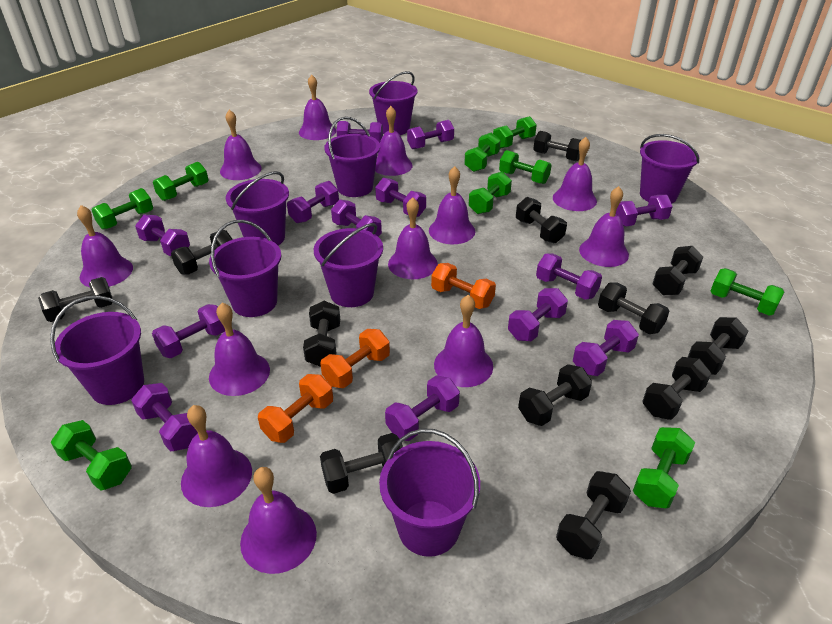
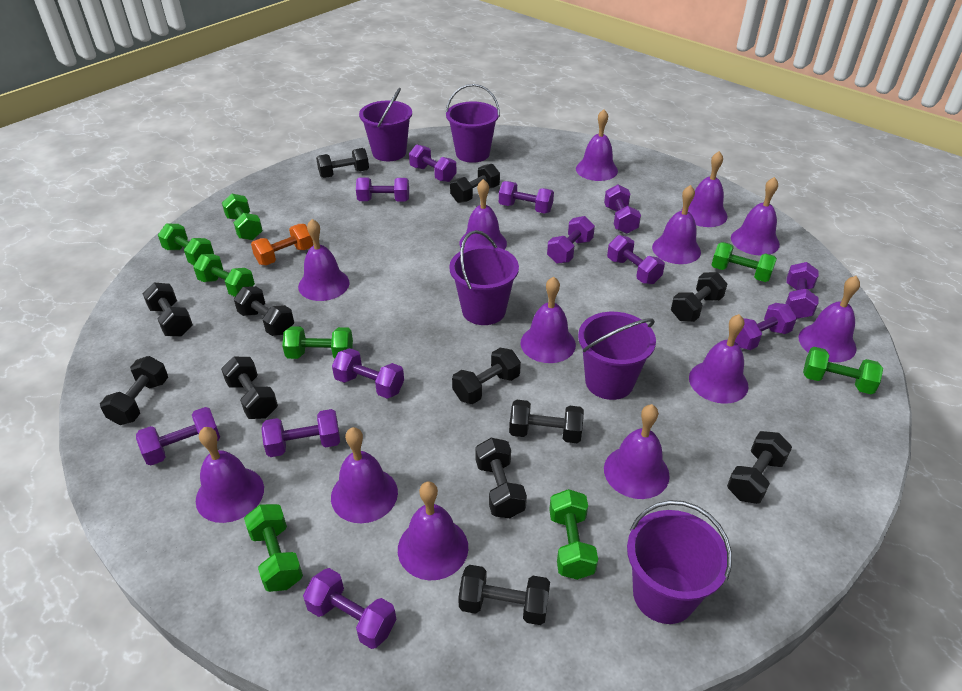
green dumbbell: 9 -> 8
orange dumbbell: 3 -> 1
purple bell: 12 -> 13
purple bucket: 8 -> 5
purple dumbbell: 13 -> 12

